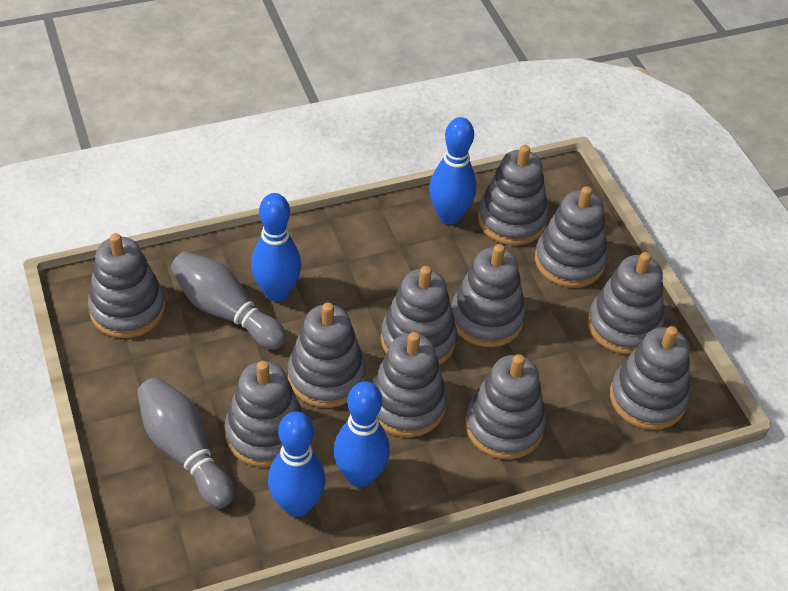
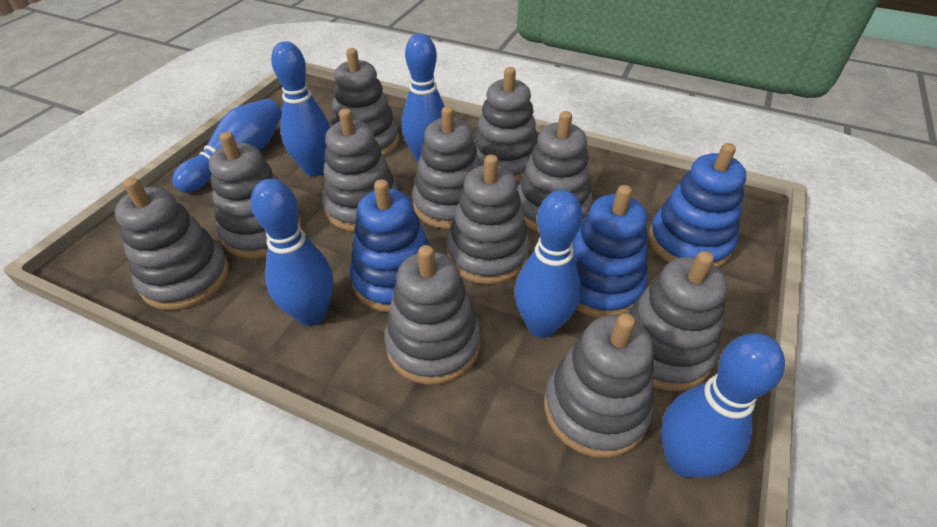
blue bowling pin: 4 -> 6
blue stacking toy: 0 -> 3
grey bowling pin: 2 -> 0

